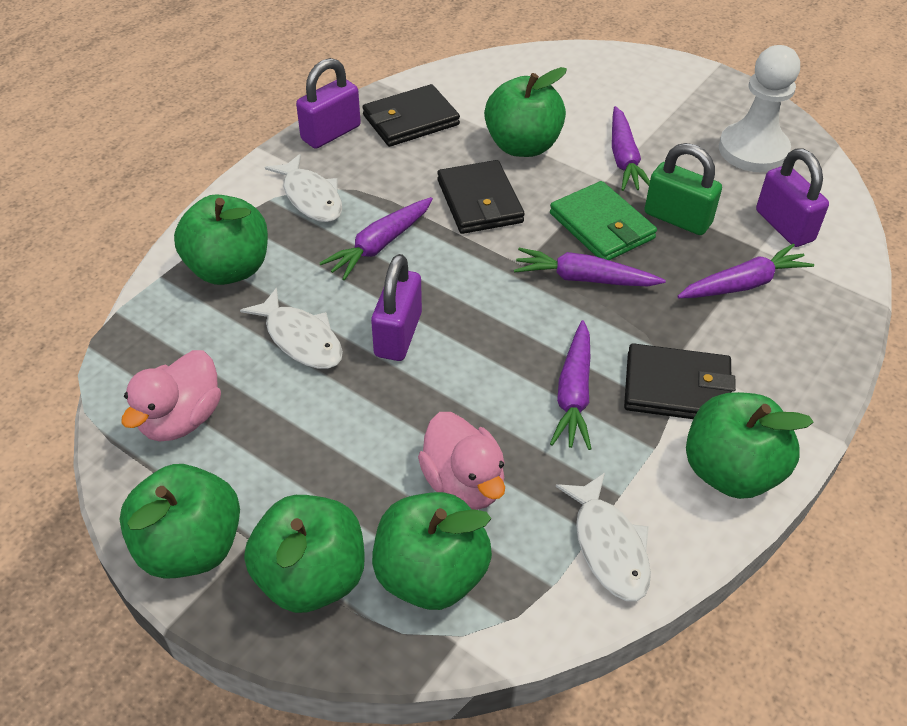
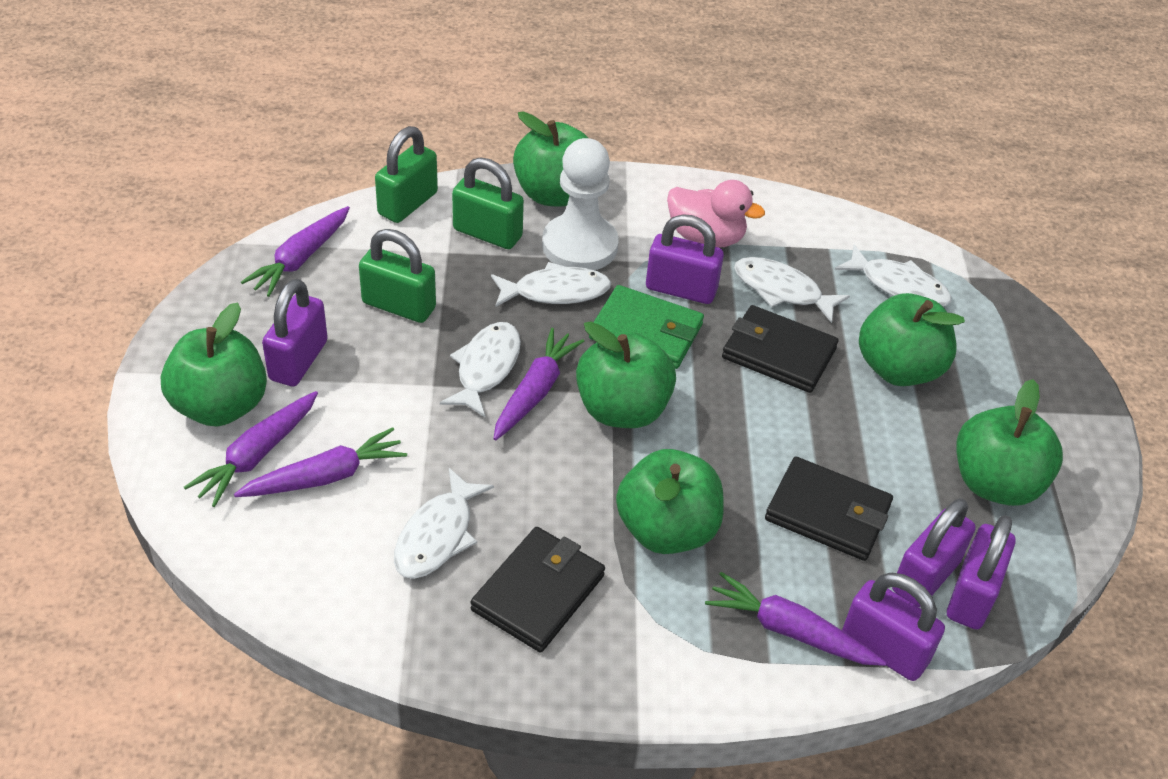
green padlock: 1 -> 3
pink duck: 2 -> 1
purple padlock: 3 -> 5
white fish: 3 -> 5

